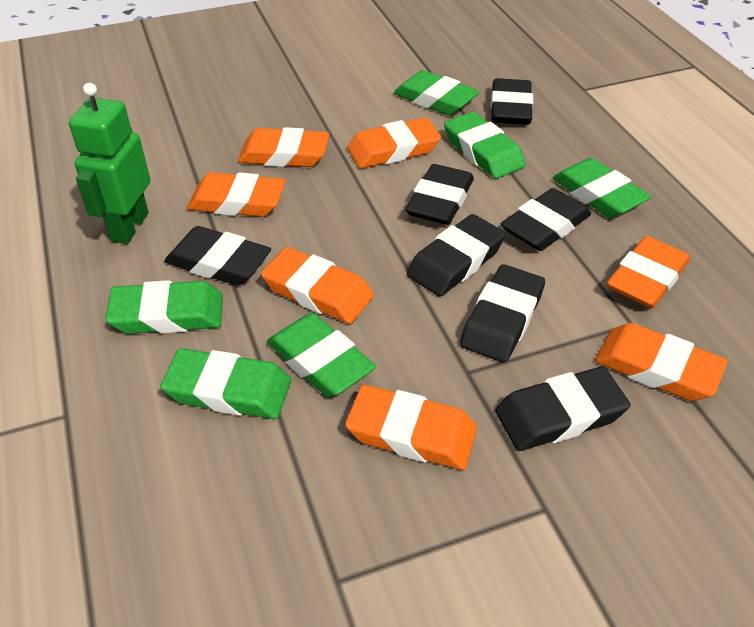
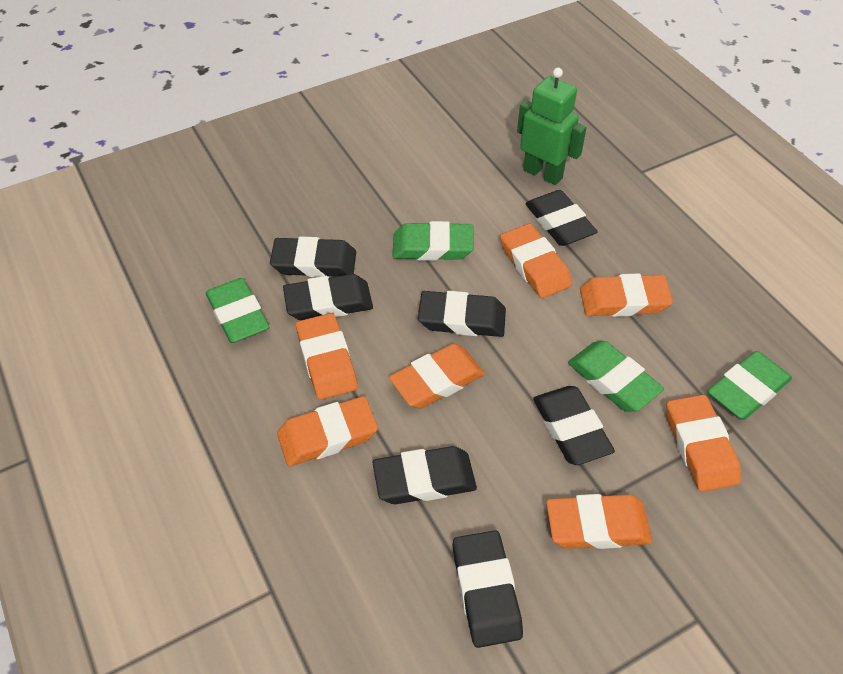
green eraser: 6 -> 4

